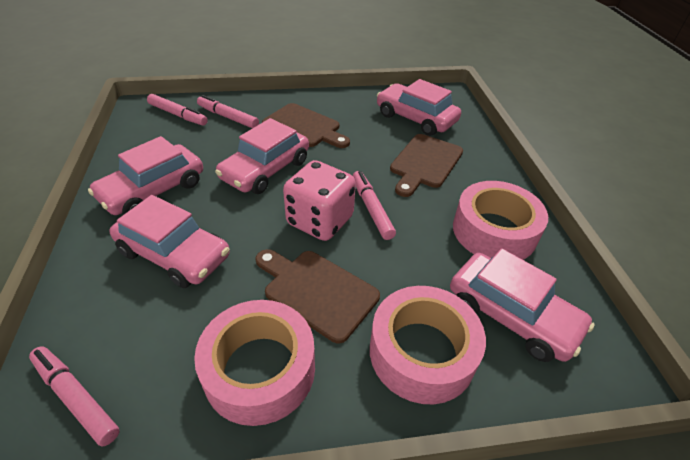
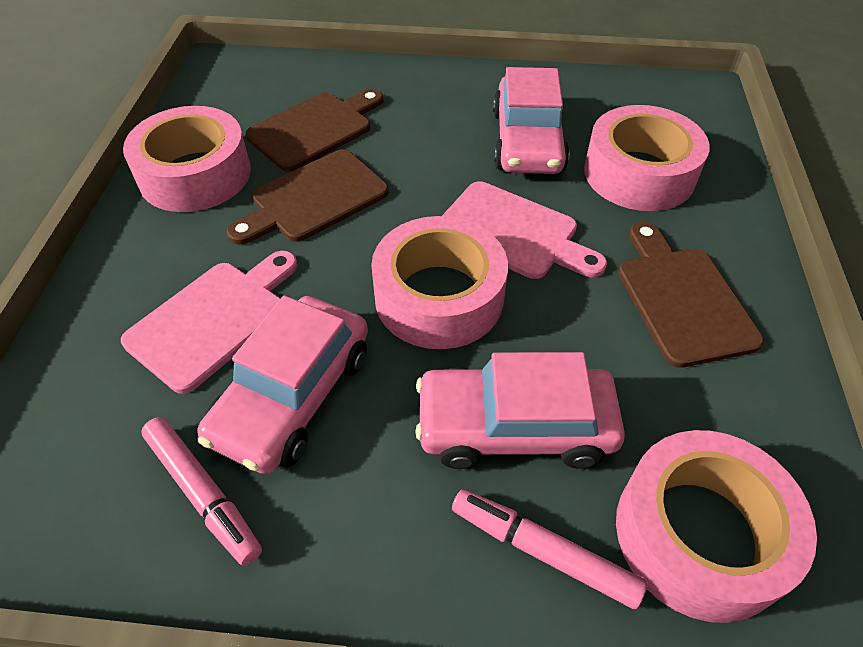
pink car: 5 -> 3
pink cutting board: 0 -> 2
pink dice: 1 -> 0
pink marker: 4 -> 2
pink tape: 3 -> 4

